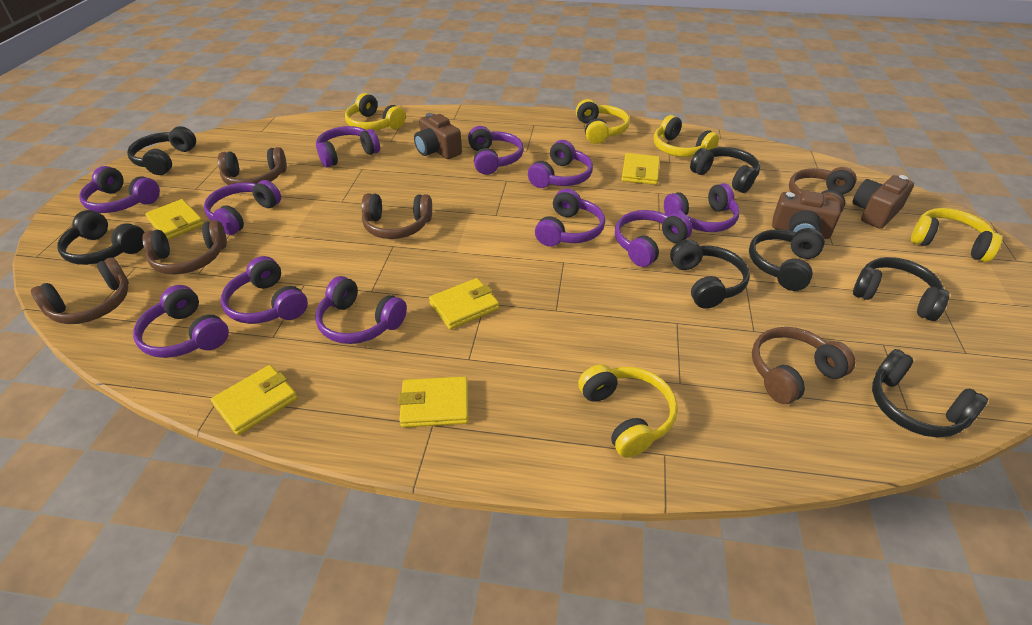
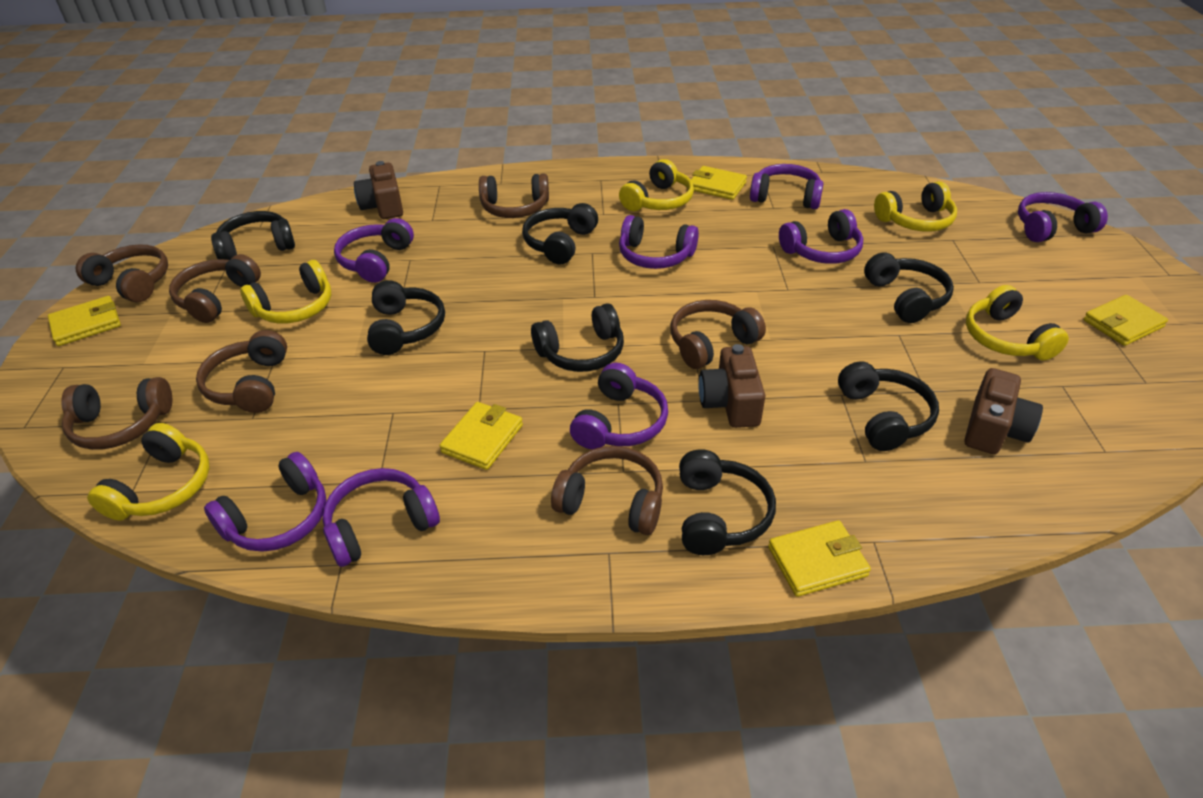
brown headphones: 6 -> 7
purple headphones: 11 -> 8

